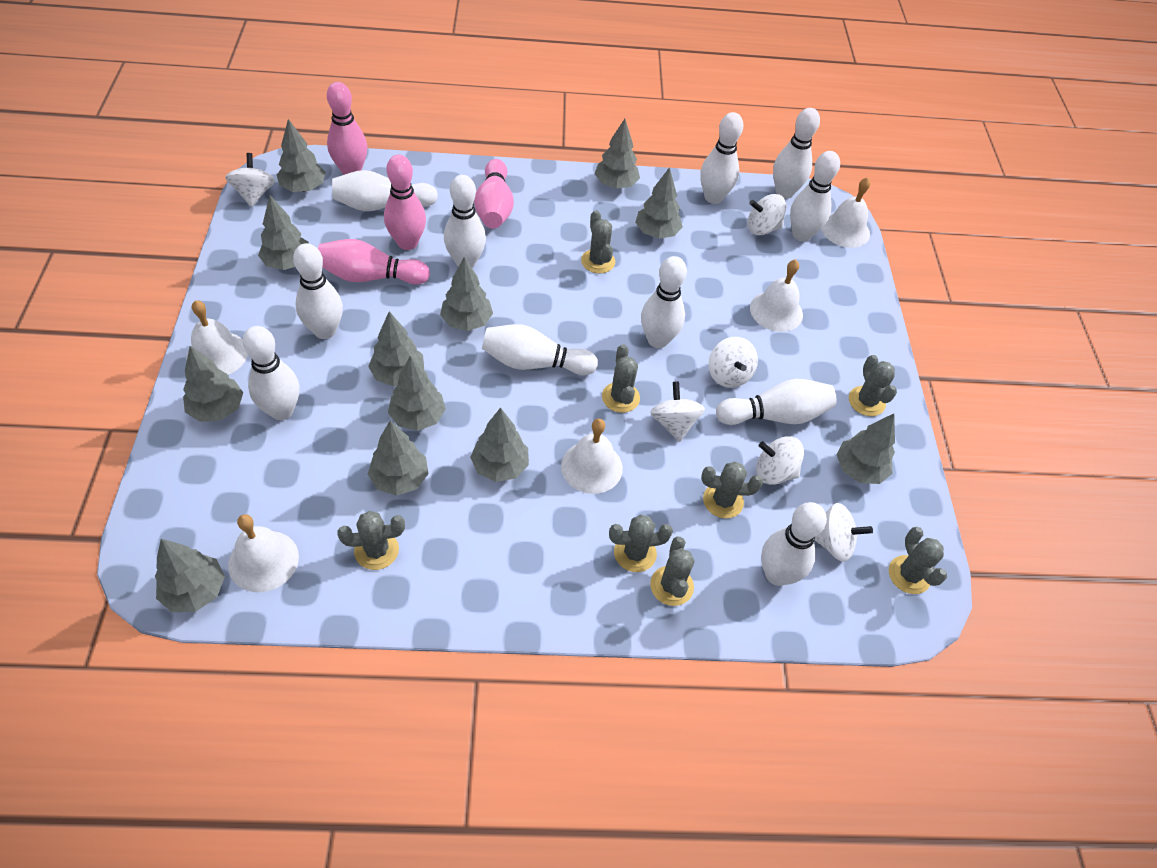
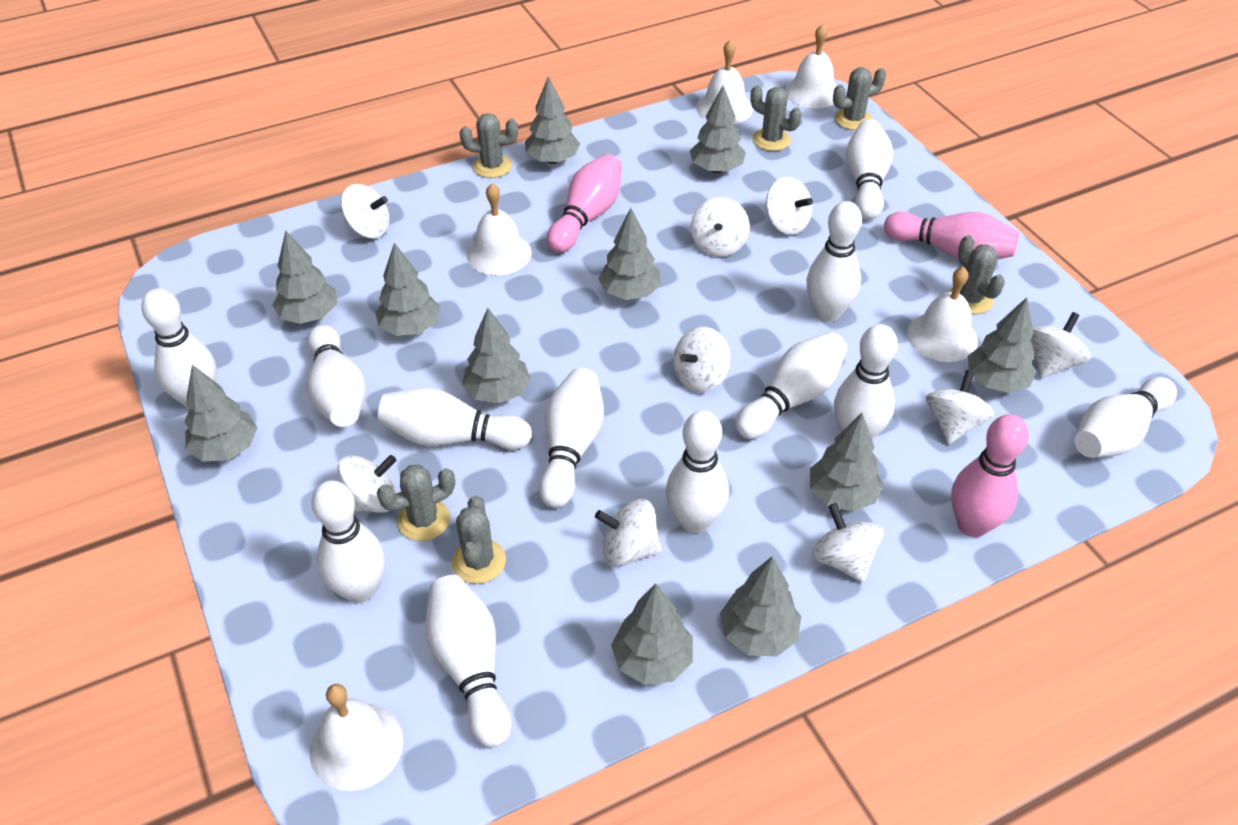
grey cactus: 8 -> 6
grey tree: 12 -> 11
pink bowling pin: 4 -> 3
white bowling pin: 11 -> 12
white spinning top: 6 -> 9

